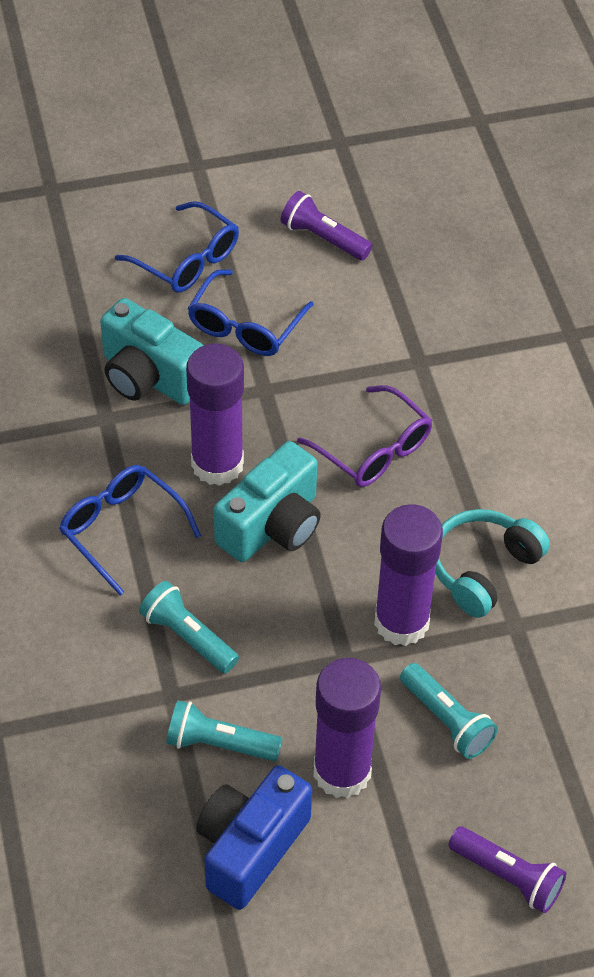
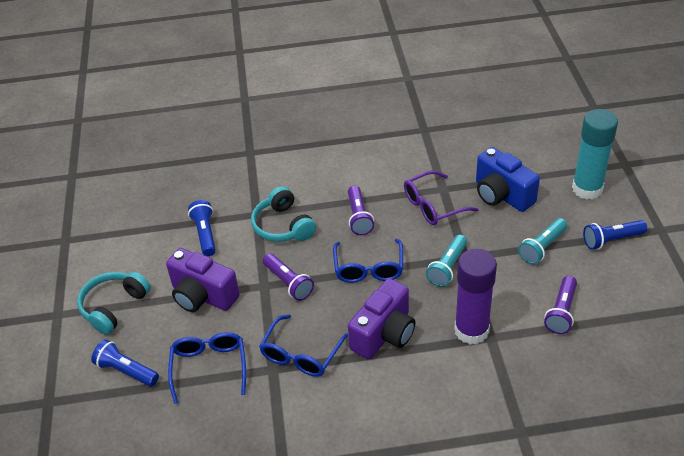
blue flashlight: 0 -> 3
purple camera: 0 -> 2
purple flashlight: 2 -> 3
purple glue stick: 3 -> 1
turquoise camera: 2 -> 0
turquoise flashlight: 3 -> 2
turquoise glue stick: 0 -> 1
turquoise headphones: 1 -> 2

